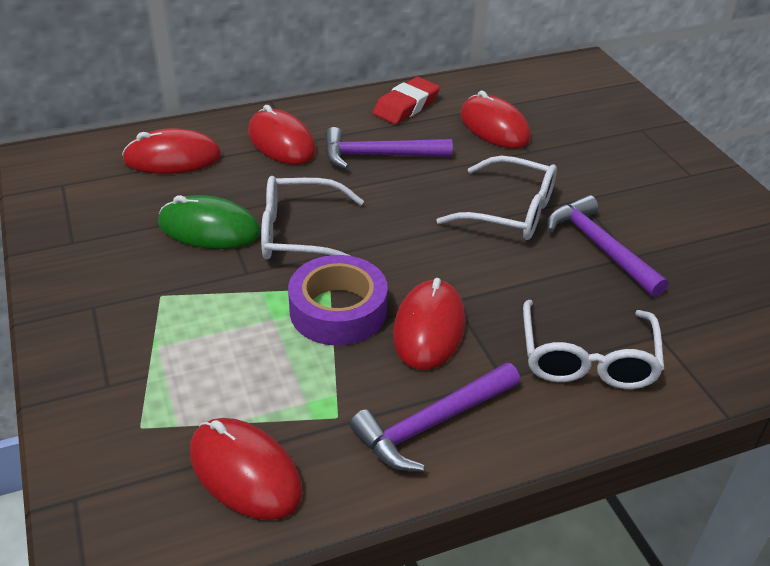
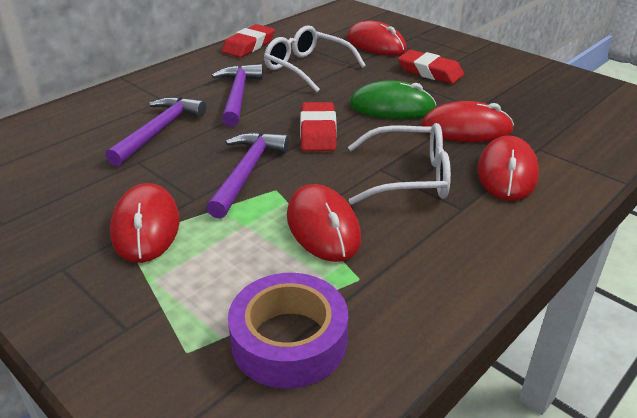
red eraser: 1 -> 3
white glasses: 3 -> 2

